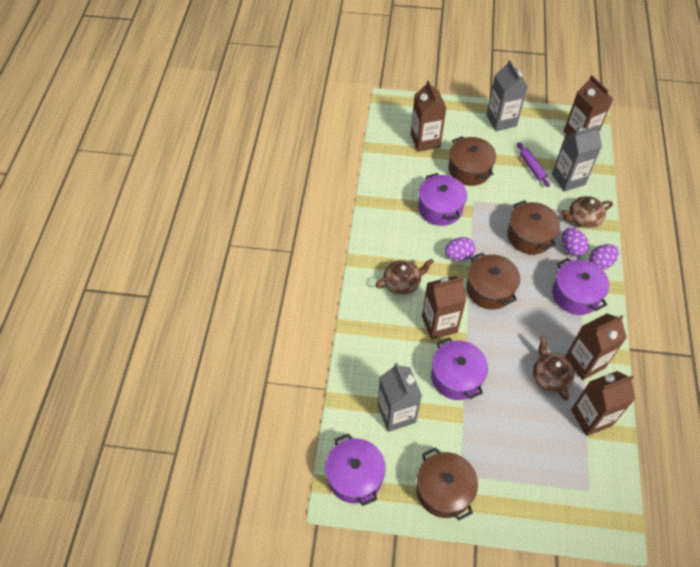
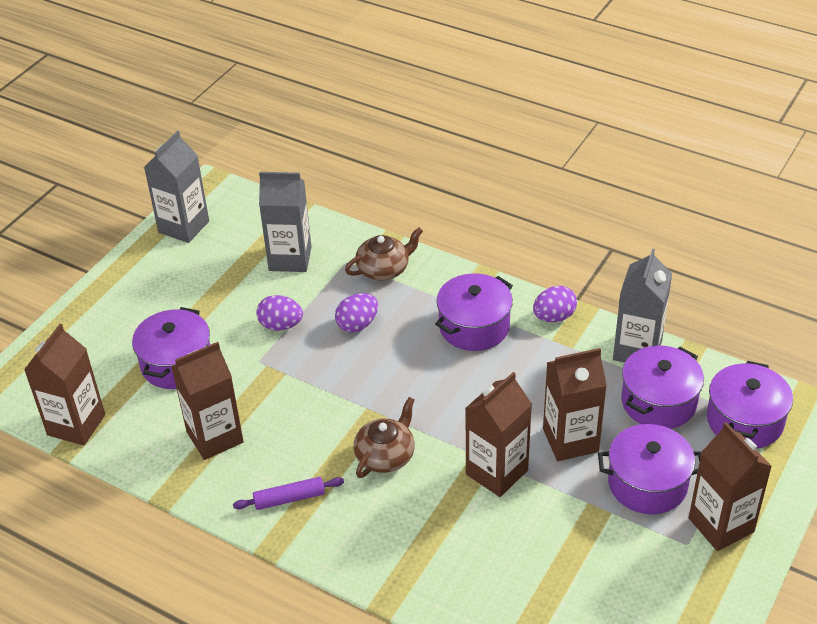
brown pot: 4 -> 0
brown teapot: 3 -> 2
purple pot: 4 -> 5

